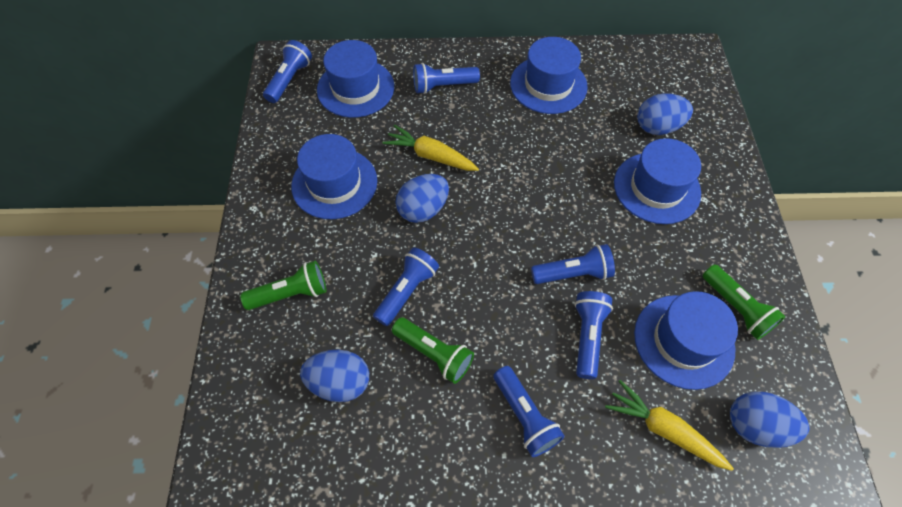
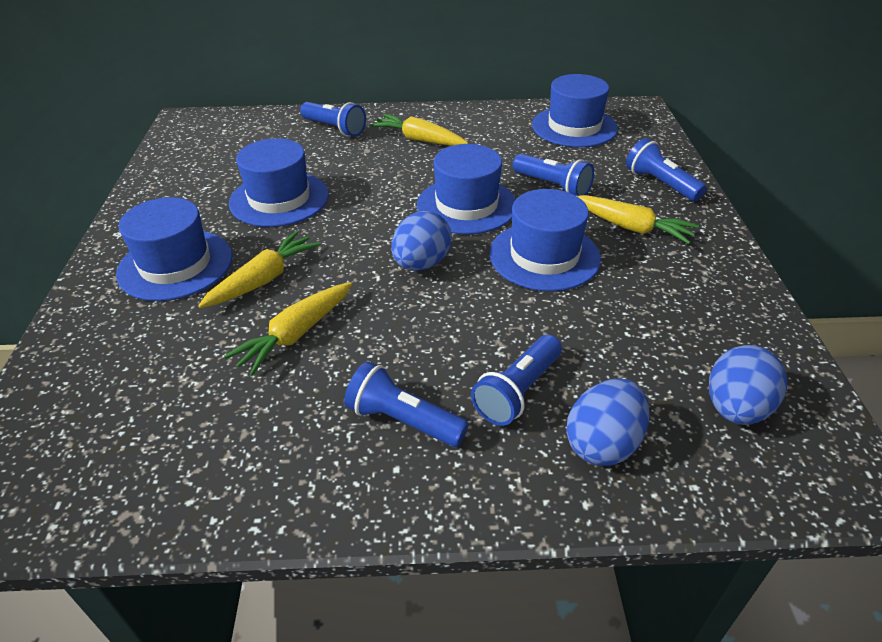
blue egg: 4 -> 3
blue flashlight: 6 -> 5
green flashlight: 3 -> 0
yellow carrot: 2 -> 4

